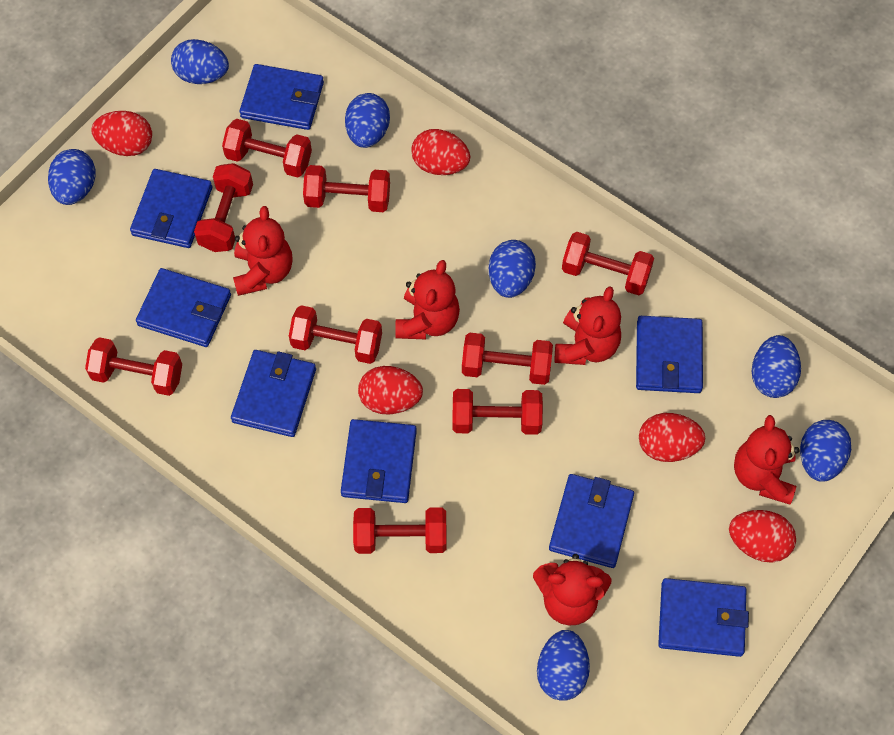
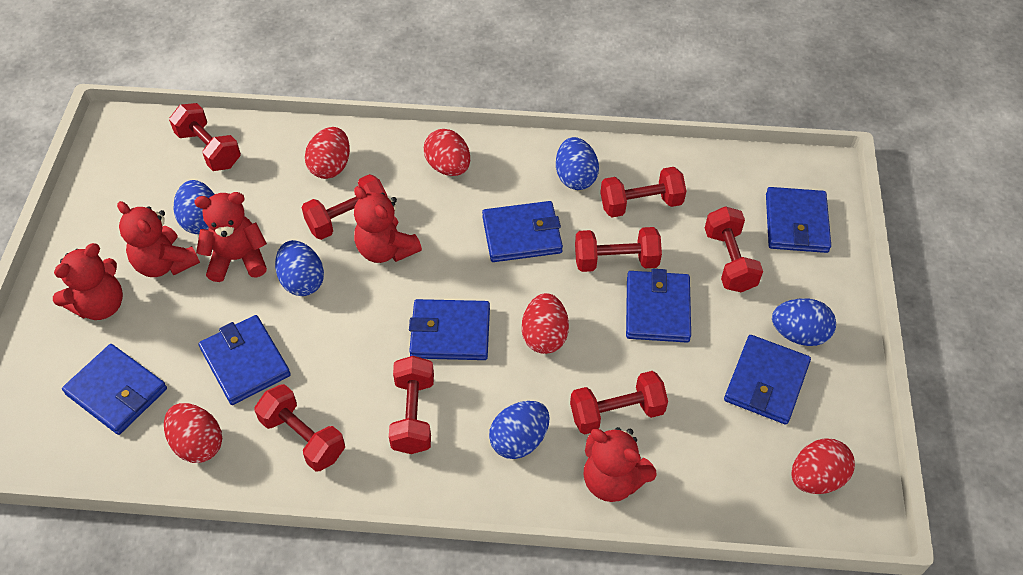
blue egg: 7 -> 5
blue wallet: 8 -> 7
red dumbbell: 9 -> 8

